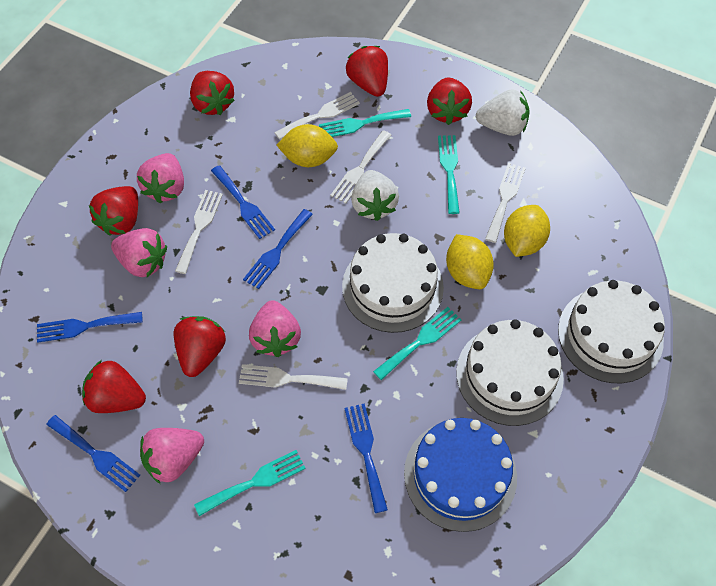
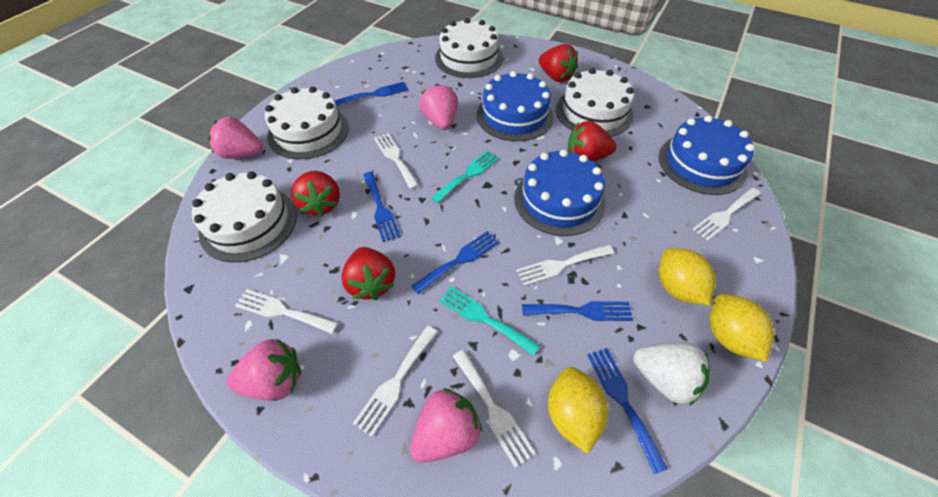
blue cake: 1 -> 3
red strawberry: 6 -> 4
turquoise fork: 4 -> 2
white cake: 3 -> 4
white fork: 5 -> 6
white strawberry: 2 -> 1

